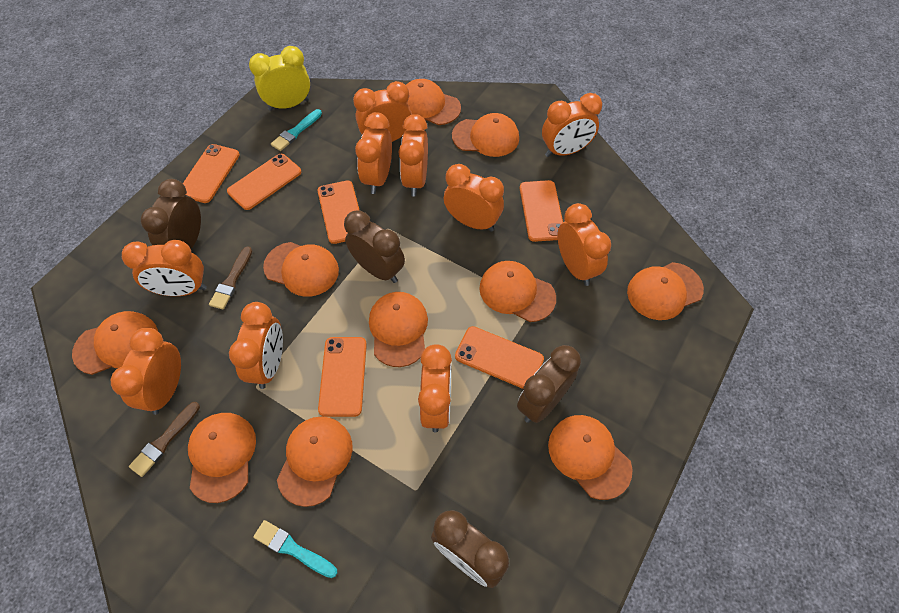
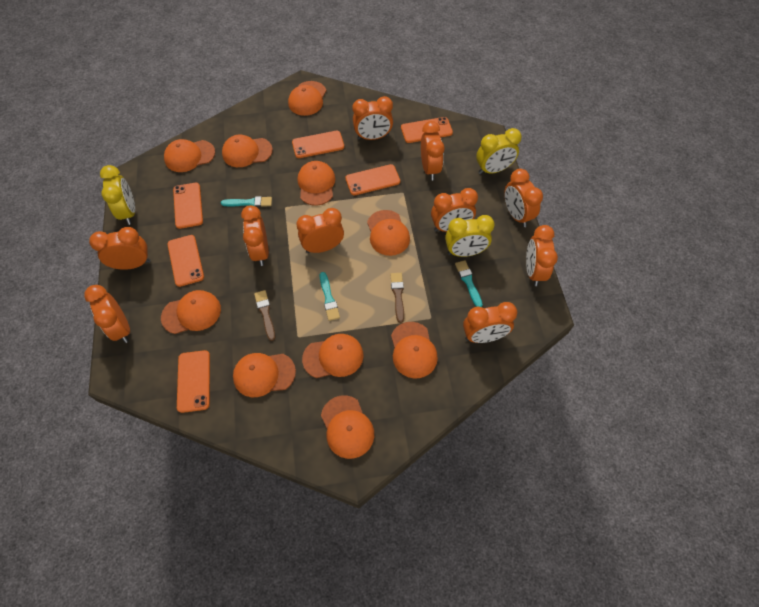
brown clock: 4 -> 0
turquoise brush: 2 -> 3
yellow clock: 1 -> 3

